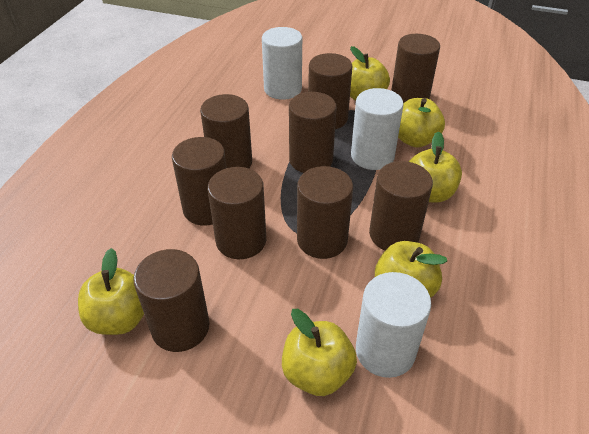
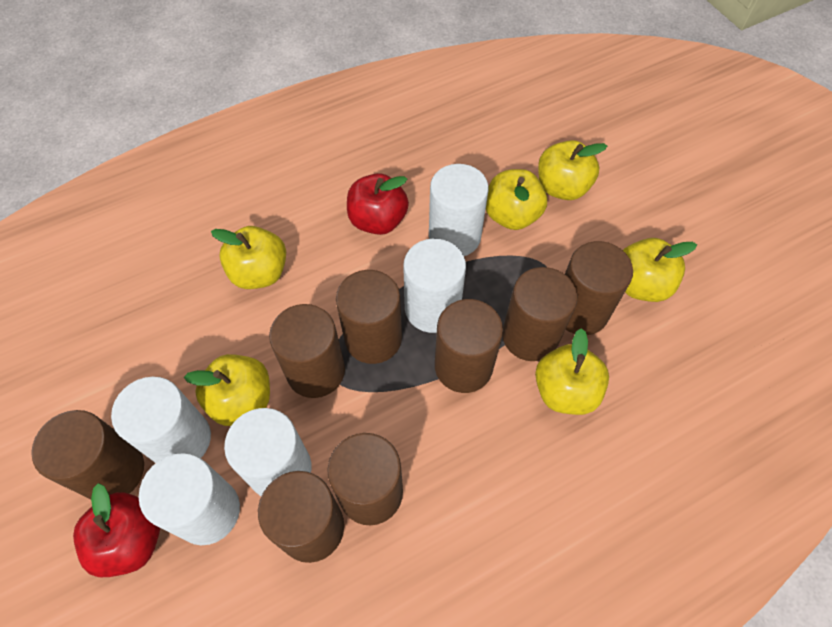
brown cylinder: 9 -> 8
red apple: 0 -> 2
white cylinder: 3 -> 5

